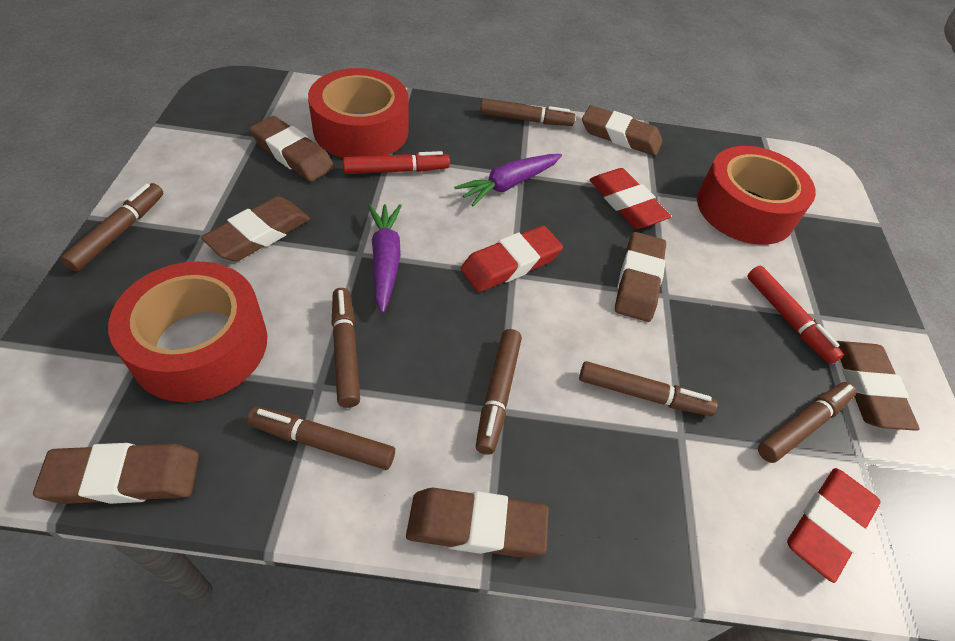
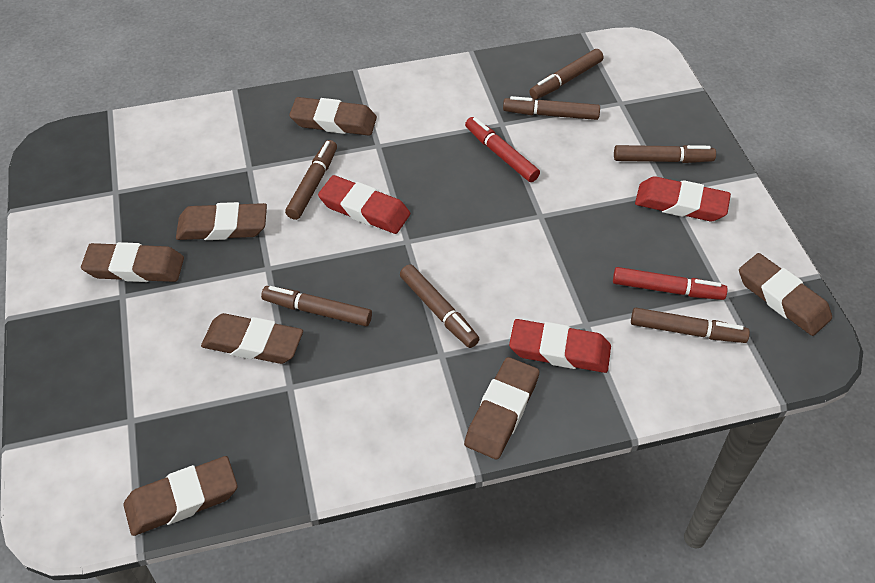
purple carrot: 2 -> 0
red tape: 3 -> 0

